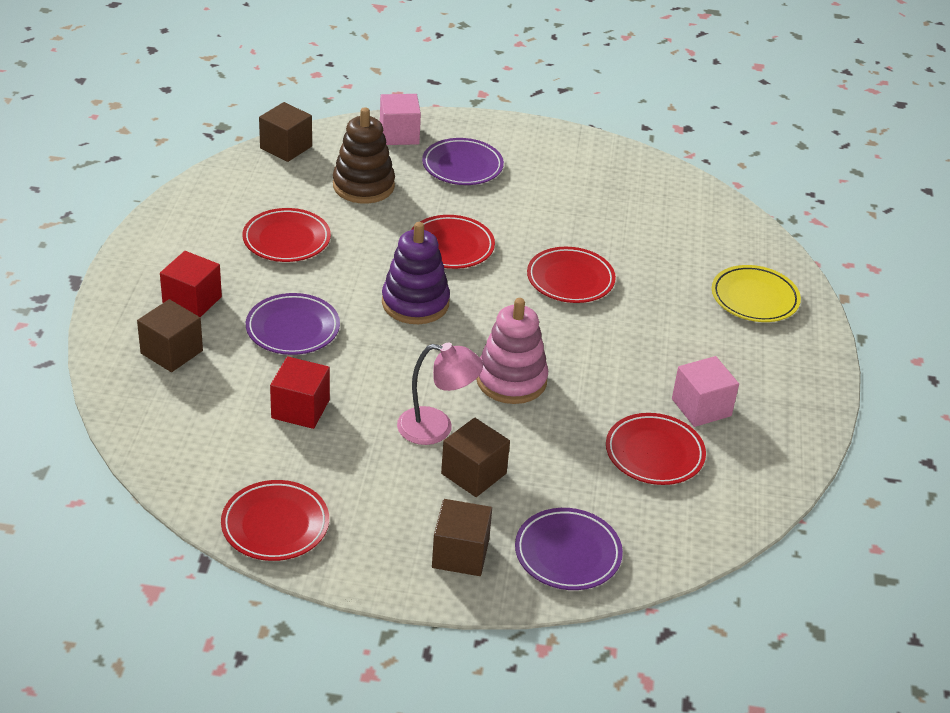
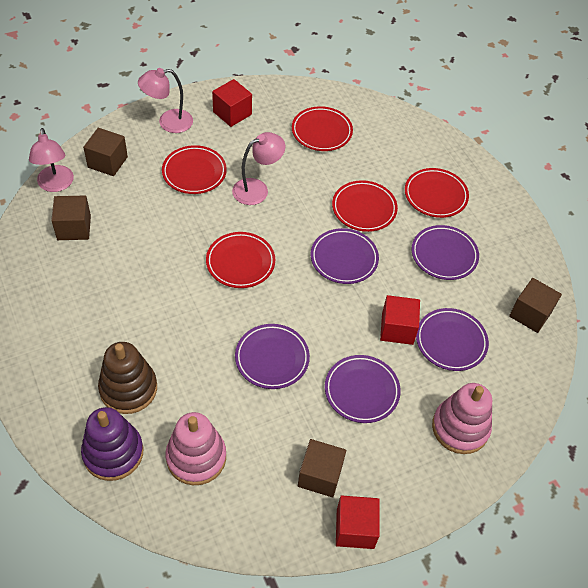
pink cube: 2 -> 0
pink lamp: 1 -> 3
pink stacking toy: 1 -> 2
purple plate: 3 -> 5
red cube: 2 -> 3
yellow plate: 1 -> 0

